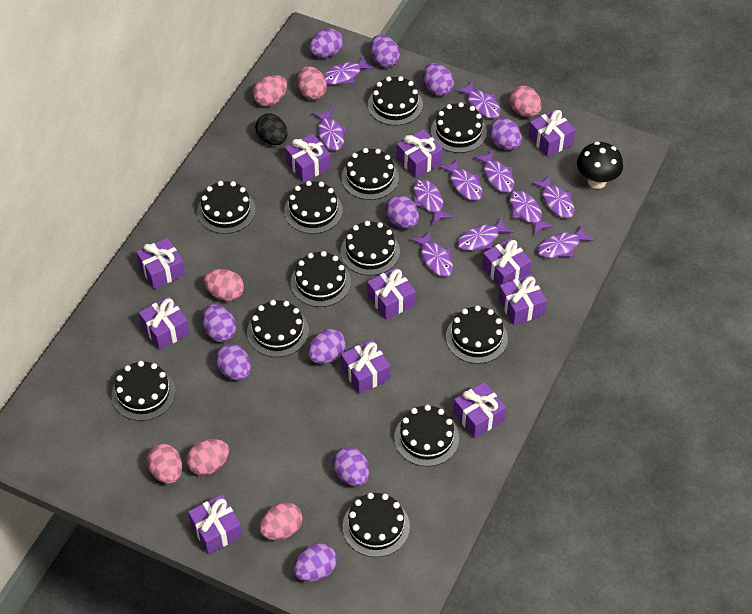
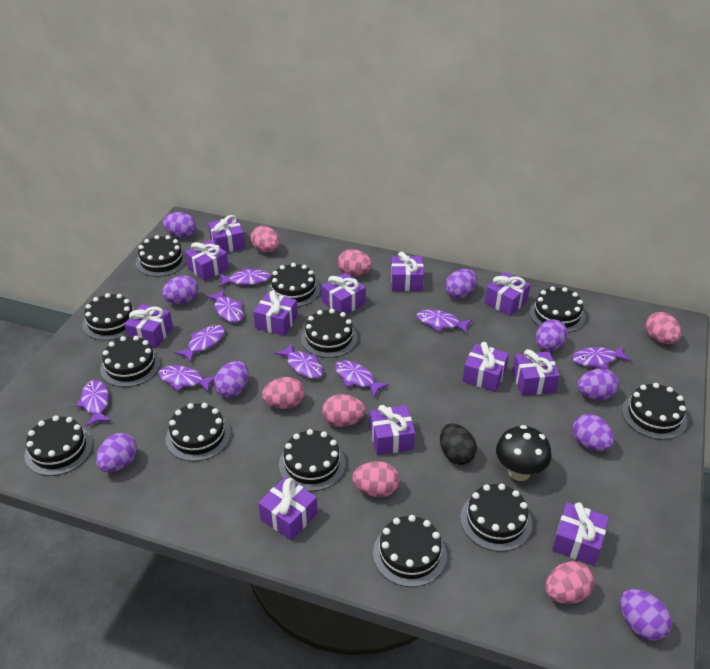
purple egg: 10 -> 9
purple fish: 11 -> 9
purple gift: 11 -> 12

